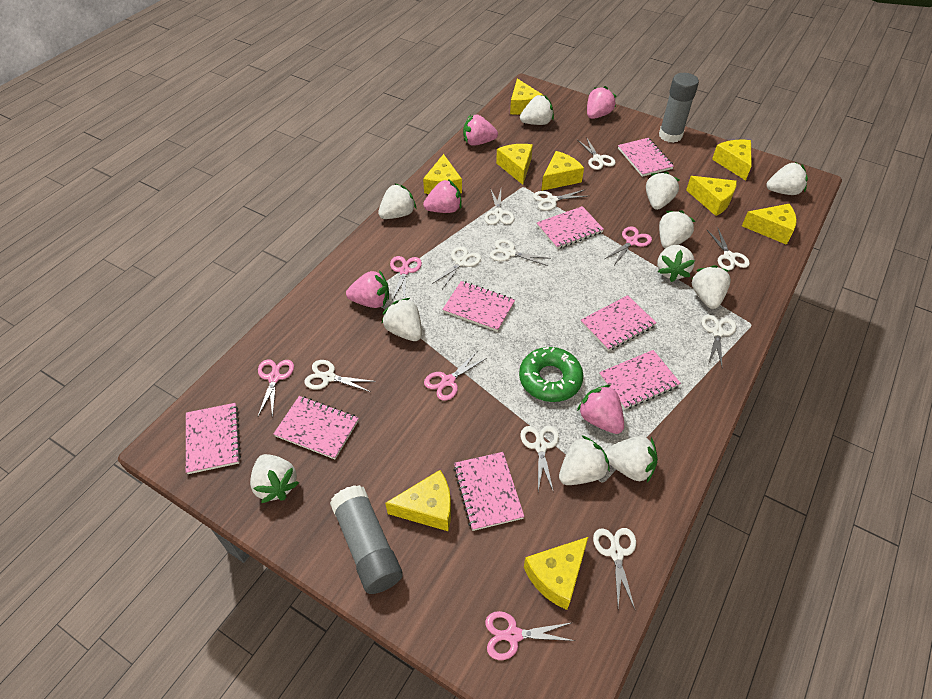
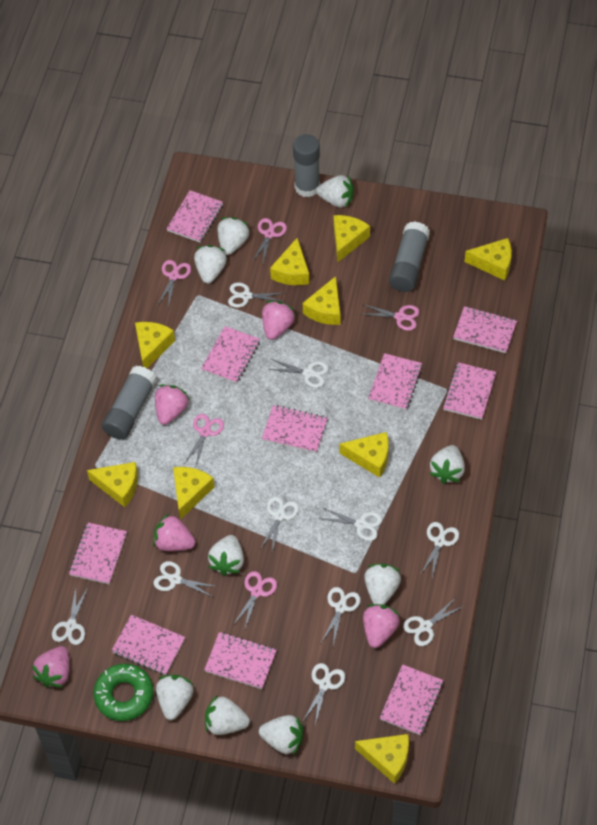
grey glue stick: 2 -> 3
pink notebook: 8 -> 10
white strawberry: 11 -> 9

